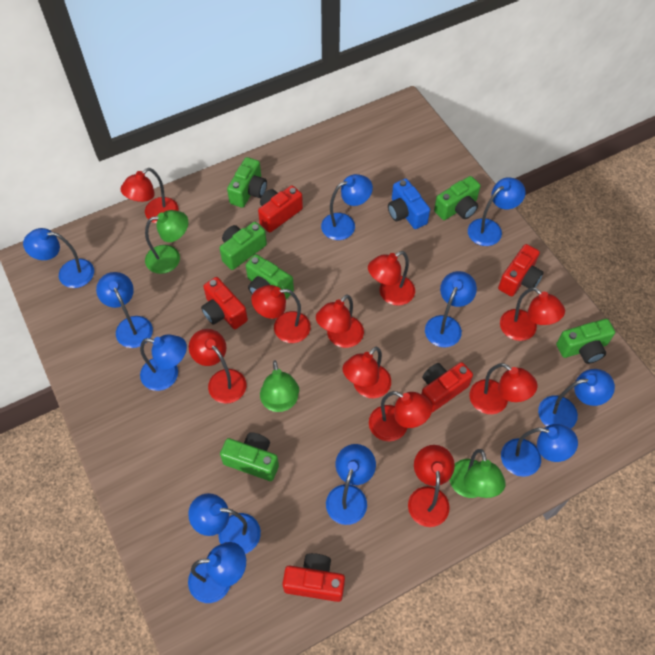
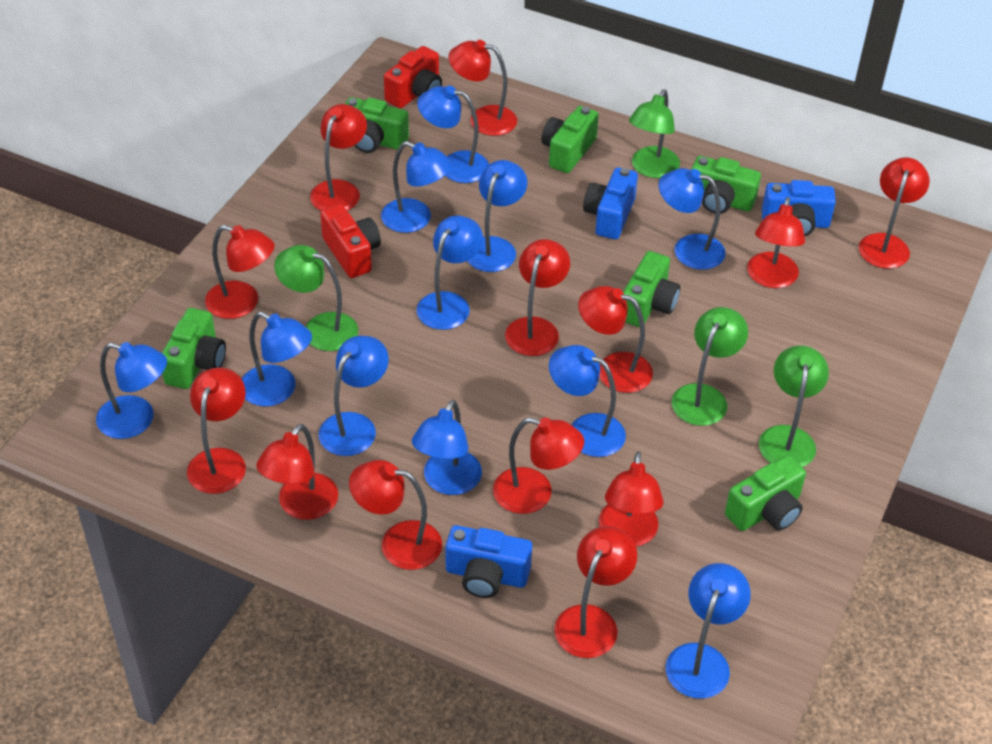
blue camera: 1 -> 3
green lamp: 3 -> 4
red camera: 5 -> 2
red lamp: 10 -> 13

